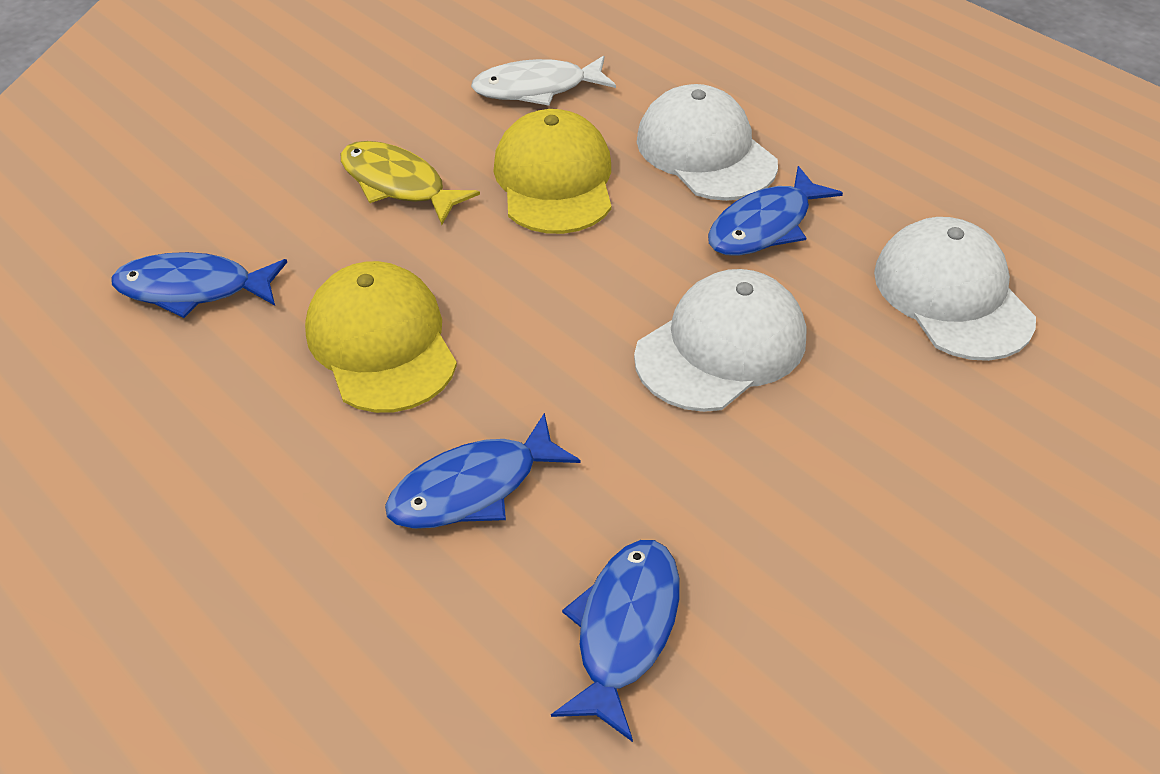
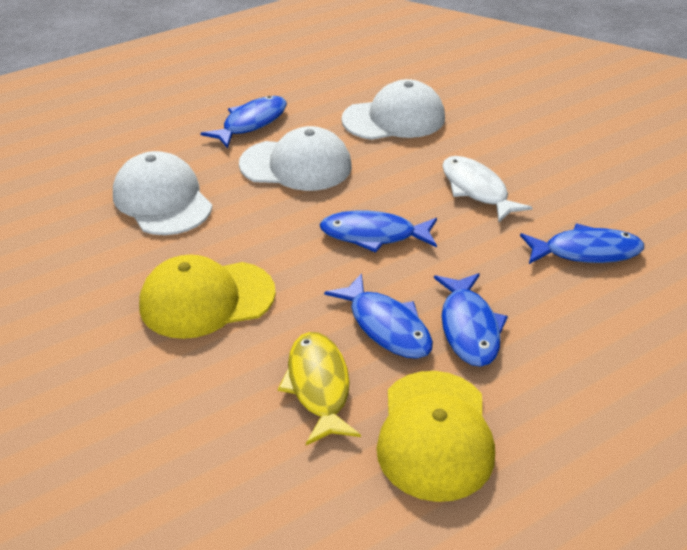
blue fish: 4 -> 5

